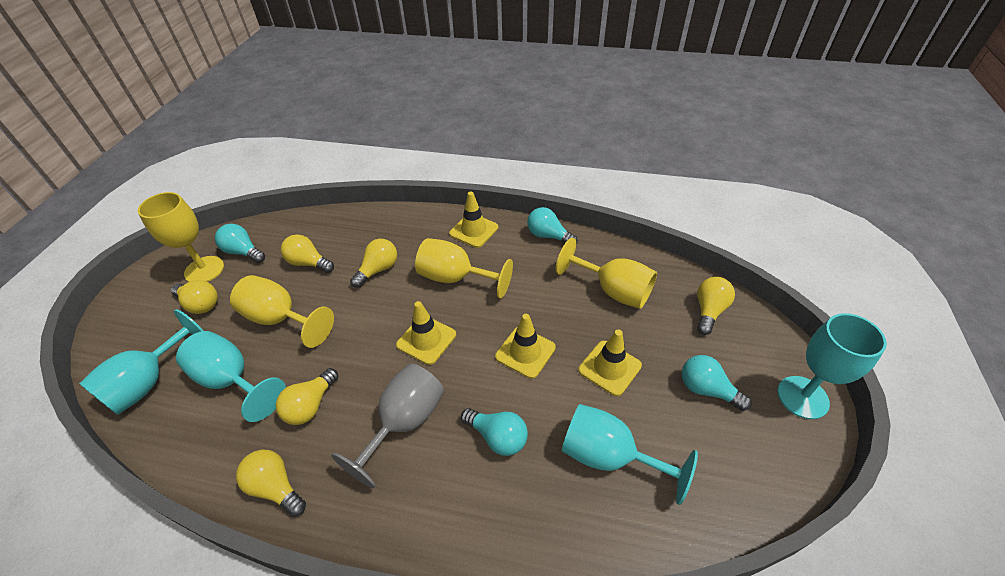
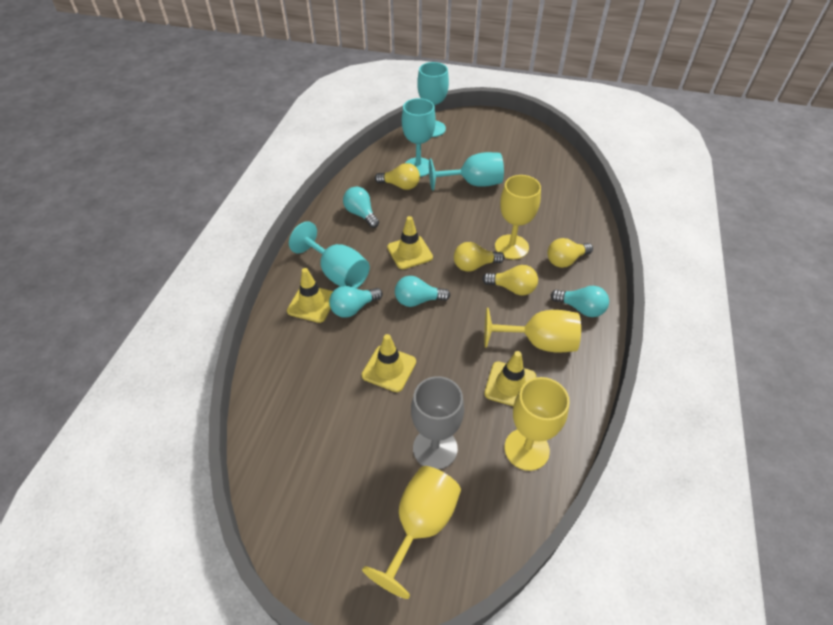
yellow light bulb: 6 -> 4

